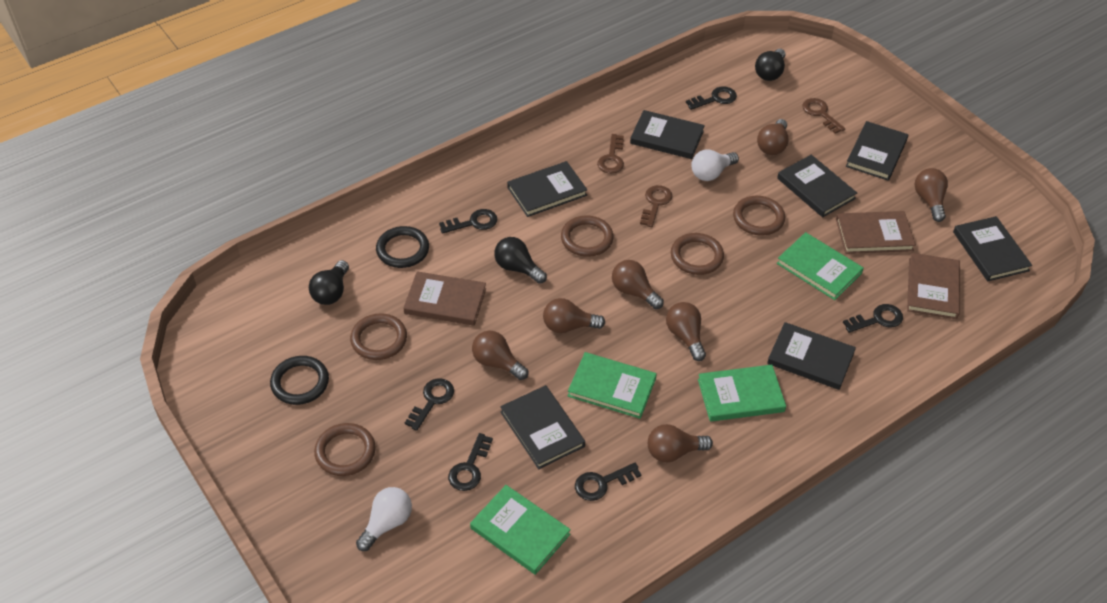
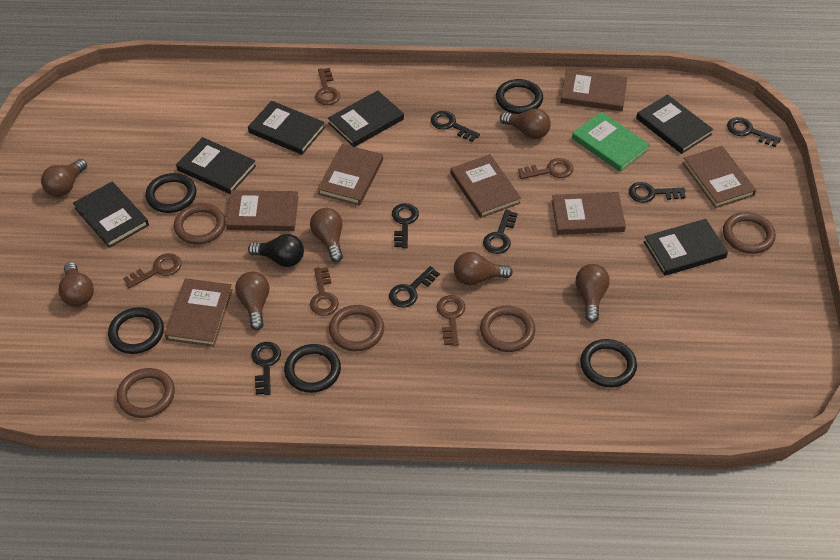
black book: 7 -> 6
black key: 6 -> 7
black light bulb: 3 -> 1
black ring: 2 -> 5
brown book: 3 -> 7
brown key: 3 -> 5
green book: 4 -> 1
white light bulb: 2 -> 0

